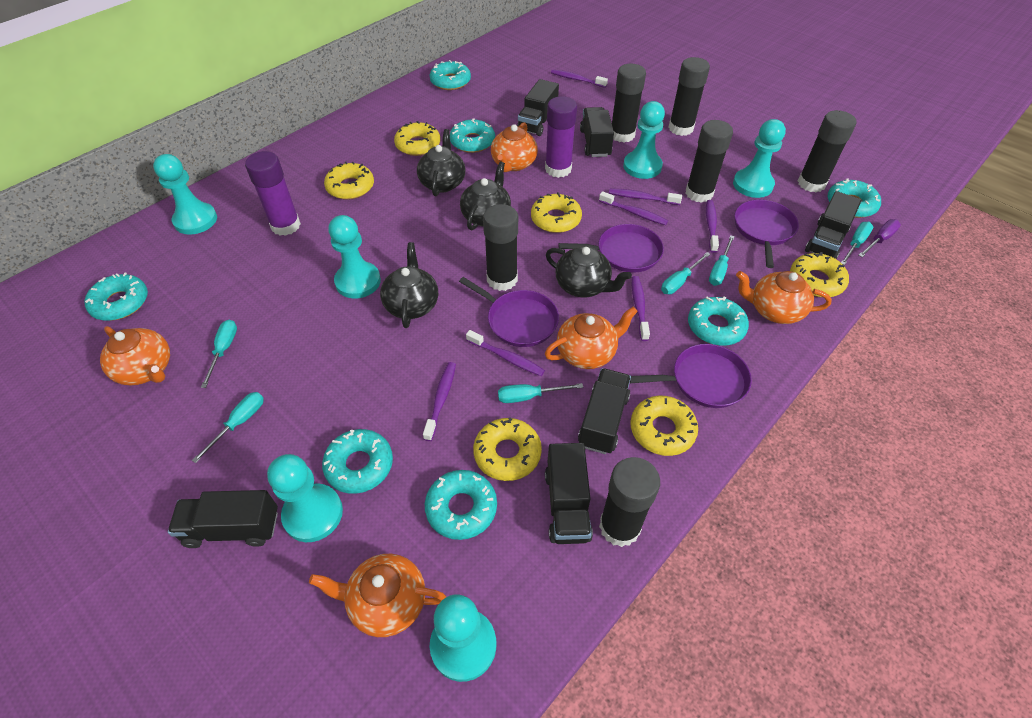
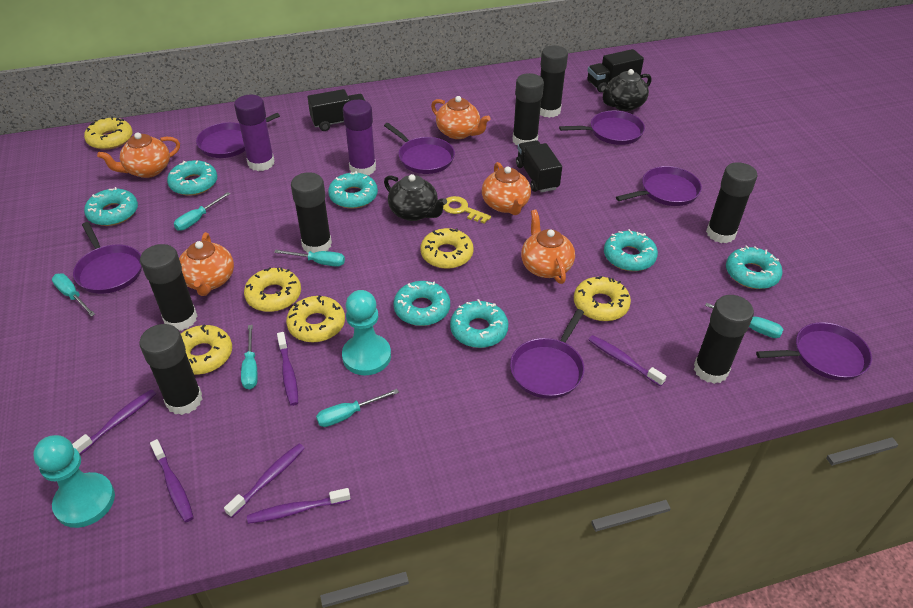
black glue stick: 6 -> 7
black teapot: 4 -> 2
black truck: 6 -> 3
purple pan: 4 -> 7
purple screwdriver: 1 -> 0
purple toothbrush: 7 -> 6
turquoise pawn: 6 -> 2
yellow key: 0 -> 1

